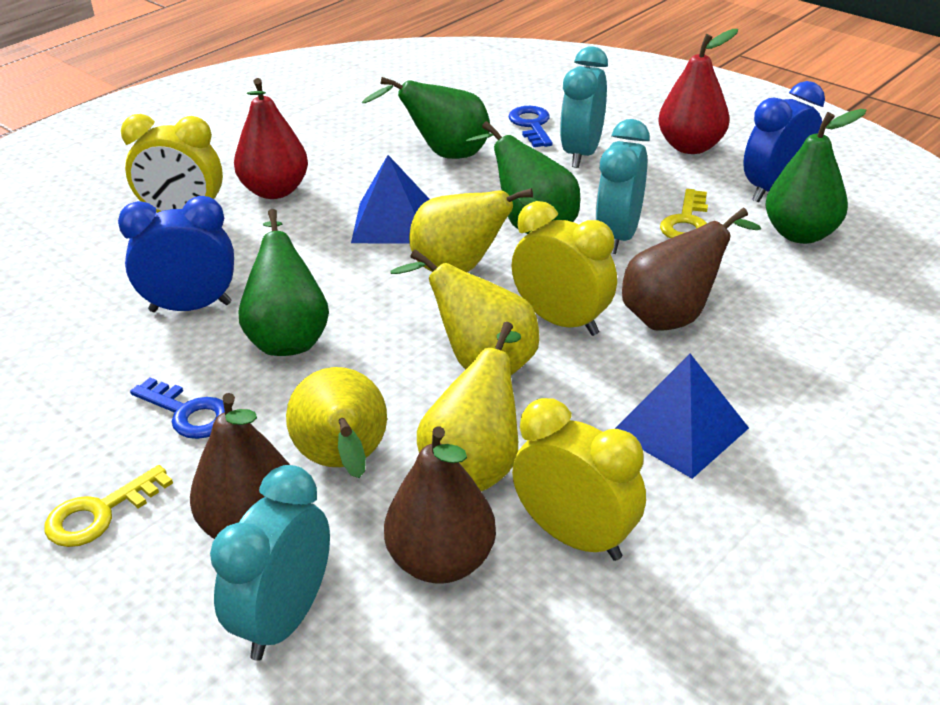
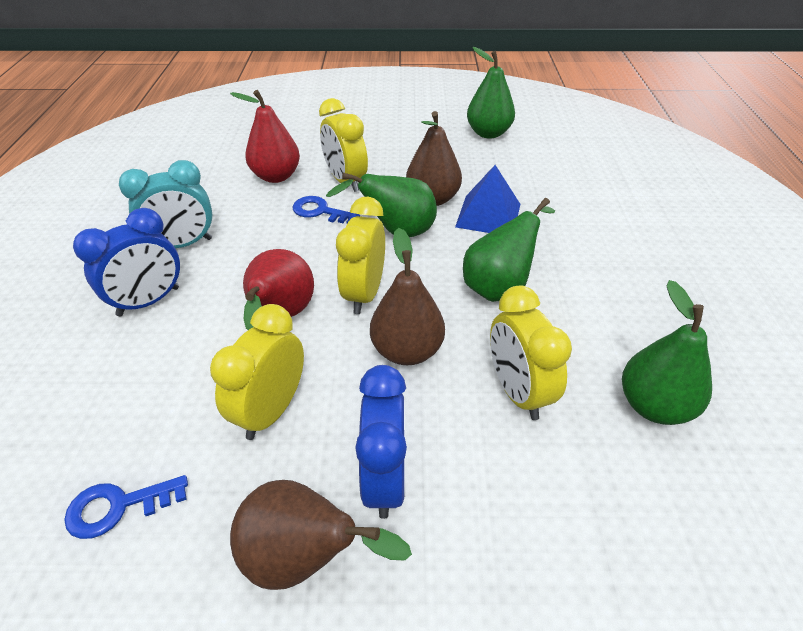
blue pyramid: 2 -> 1
turquoise clock: 3 -> 1
yellow clock: 3 -> 4
yellow key: 2 -> 0
yellow pear: 4 -> 0

